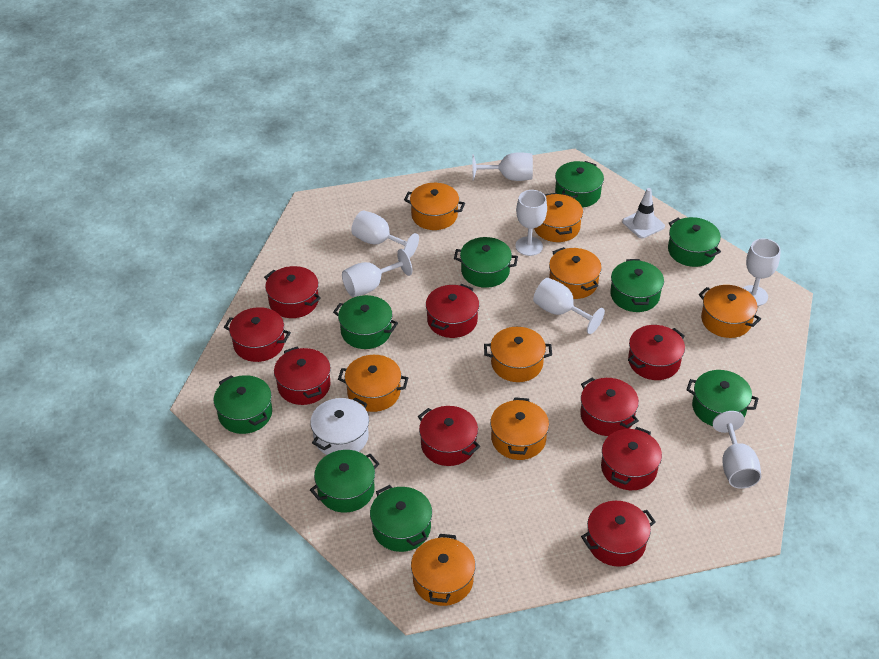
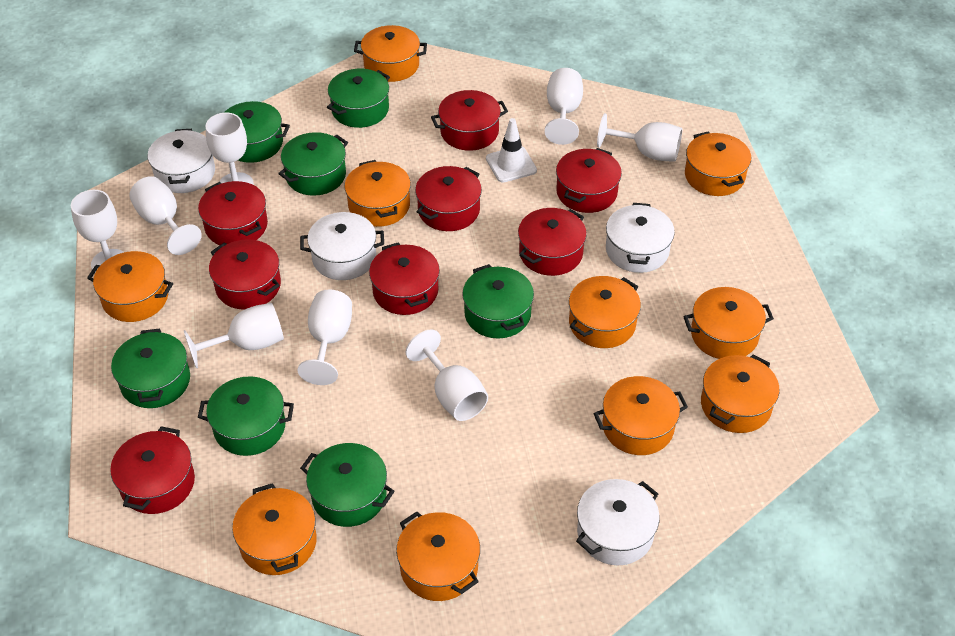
green pot: 9 -> 7
orange pot: 8 -> 10
red pot: 9 -> 8
white goblet: 7 -> 8
white pot: 1 -> 4

